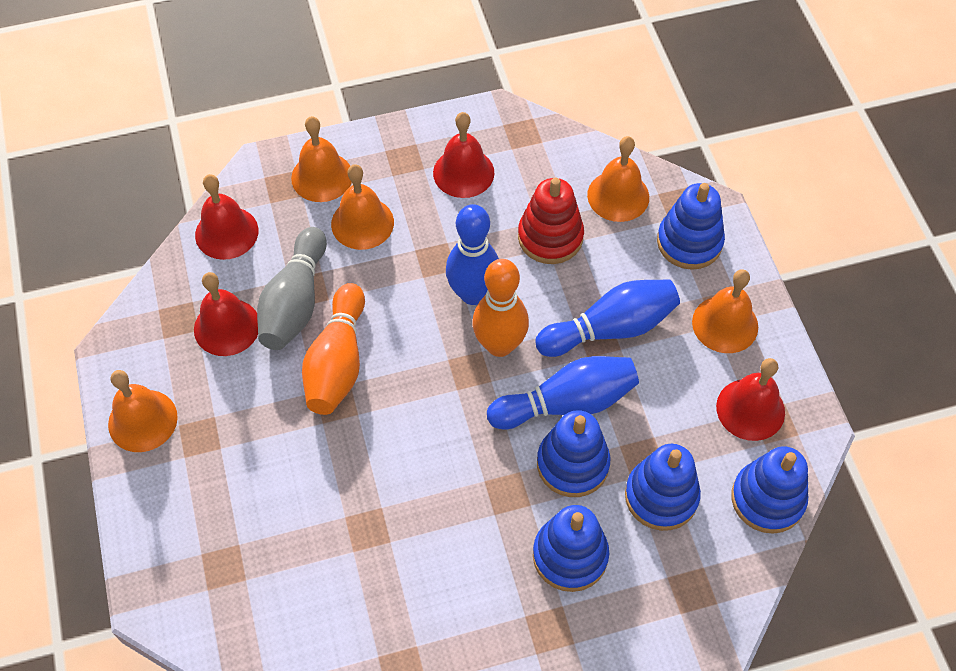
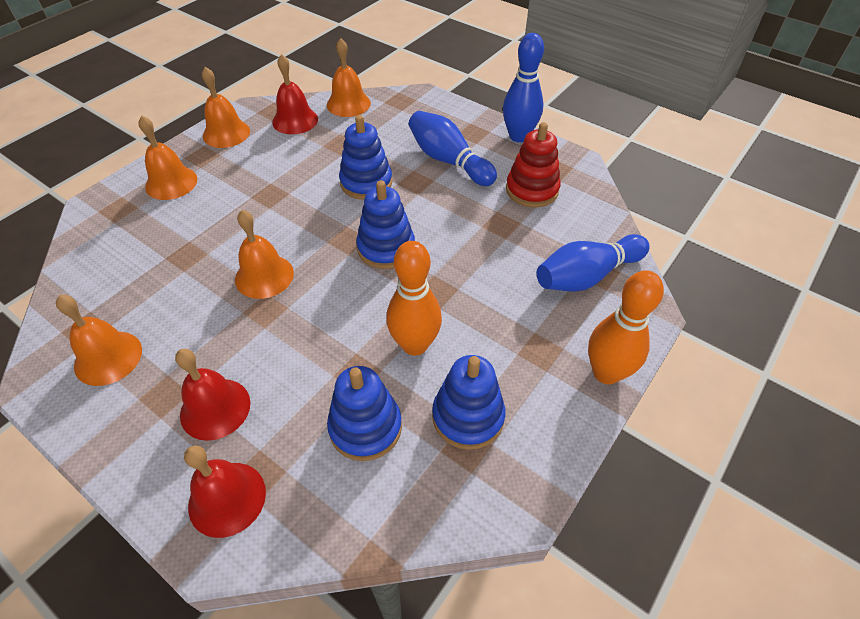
blue stacking toy: 5 -> 4
grey bowling pin: 1 -> 0
red bell: 4 -> 3

